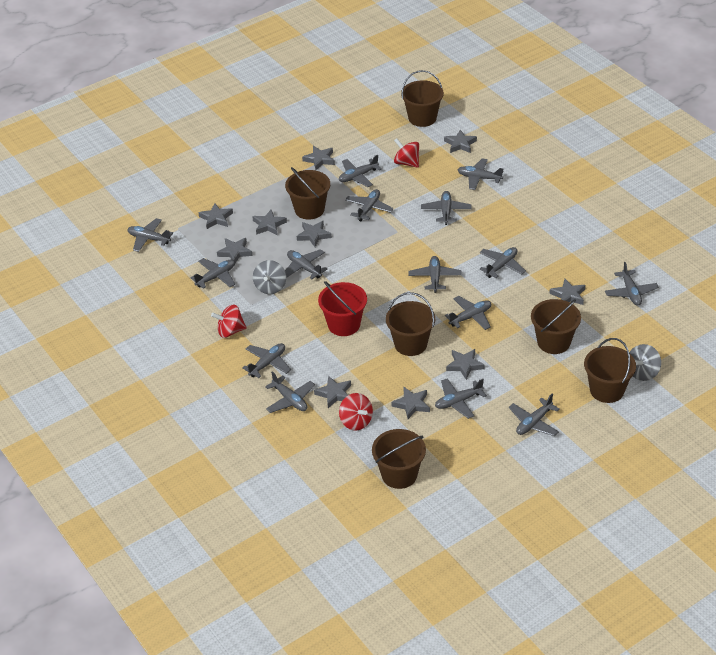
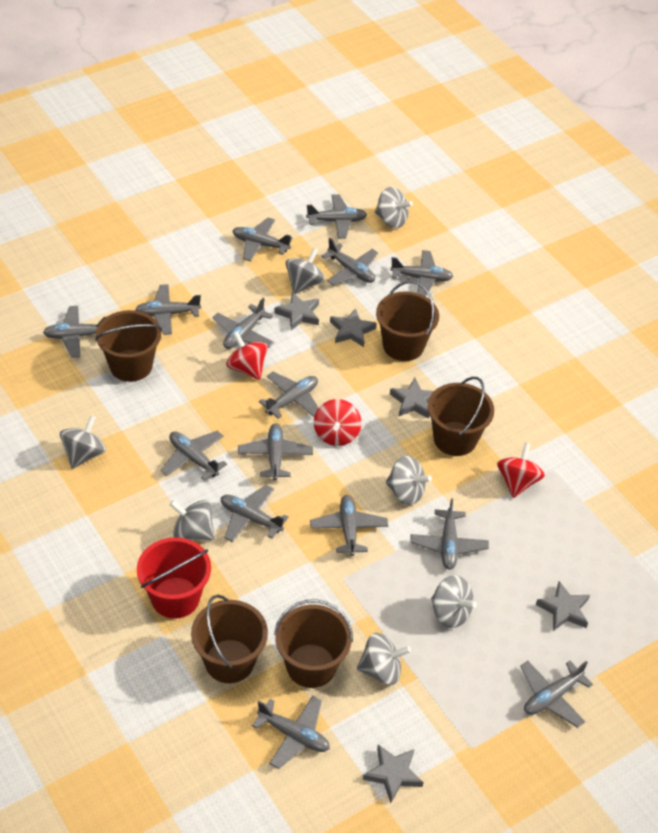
brown bucket: 6 -> 5
grey spinning top: 2 -> 7
grey star: 10 -> 5

